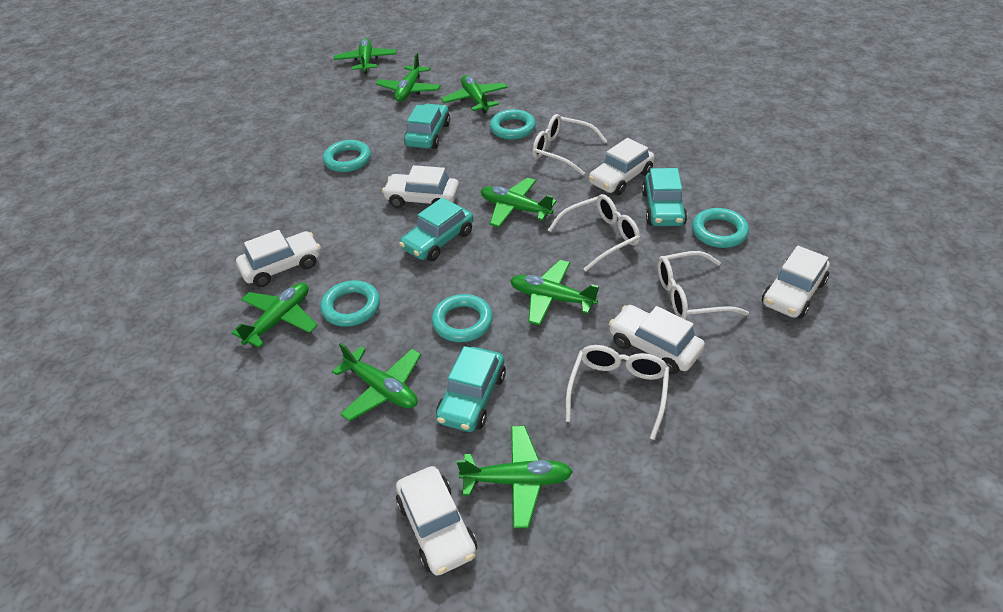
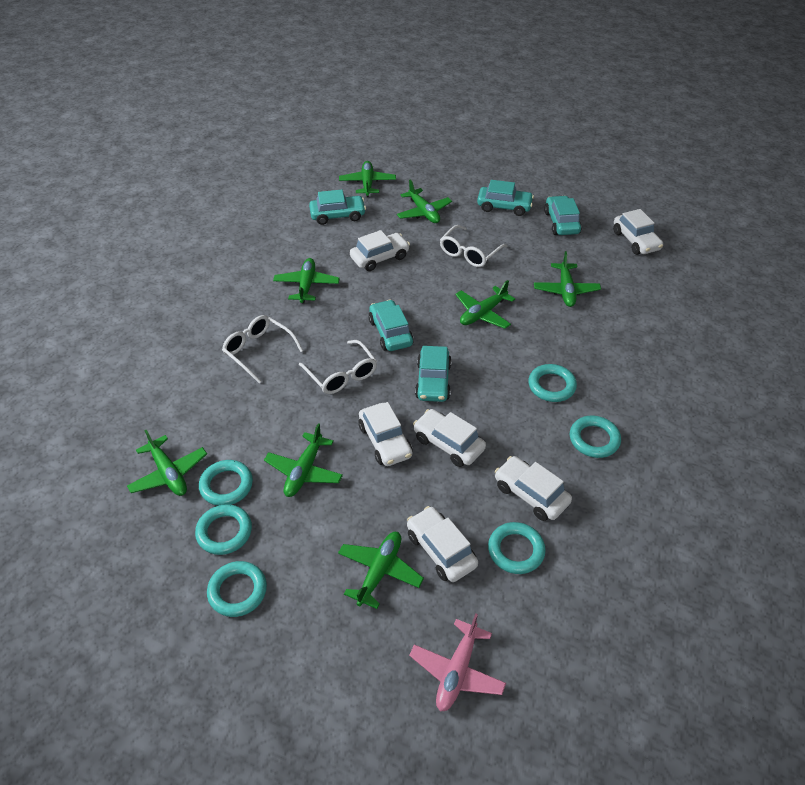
pink plane: 0 -> 1
turquoise car: 4 -> 5
turquoise ring: 5 -> 6
white glasses: 4 -> 3

